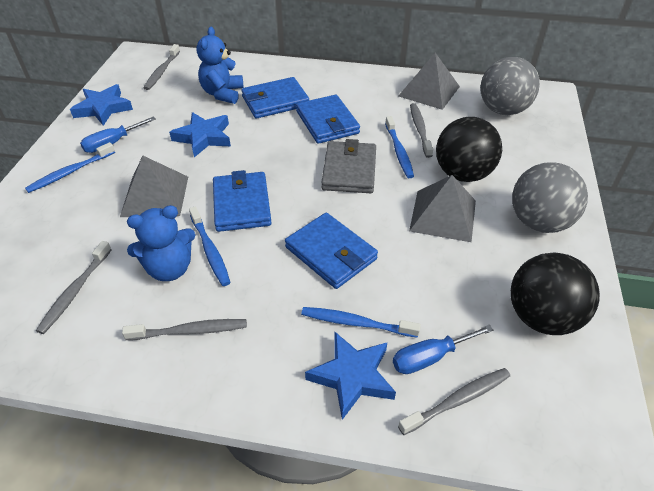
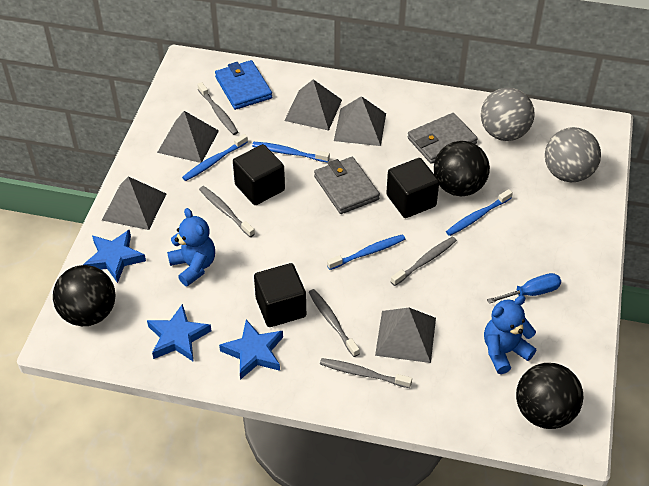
black ball: 2 -> 3
black cube: 0 -> 3
blue screwdriver: 2 -> 1
blue wallet: 4 -> 1
grey pyramid: 3 -> 5
grey wallet: 1 -> 2

